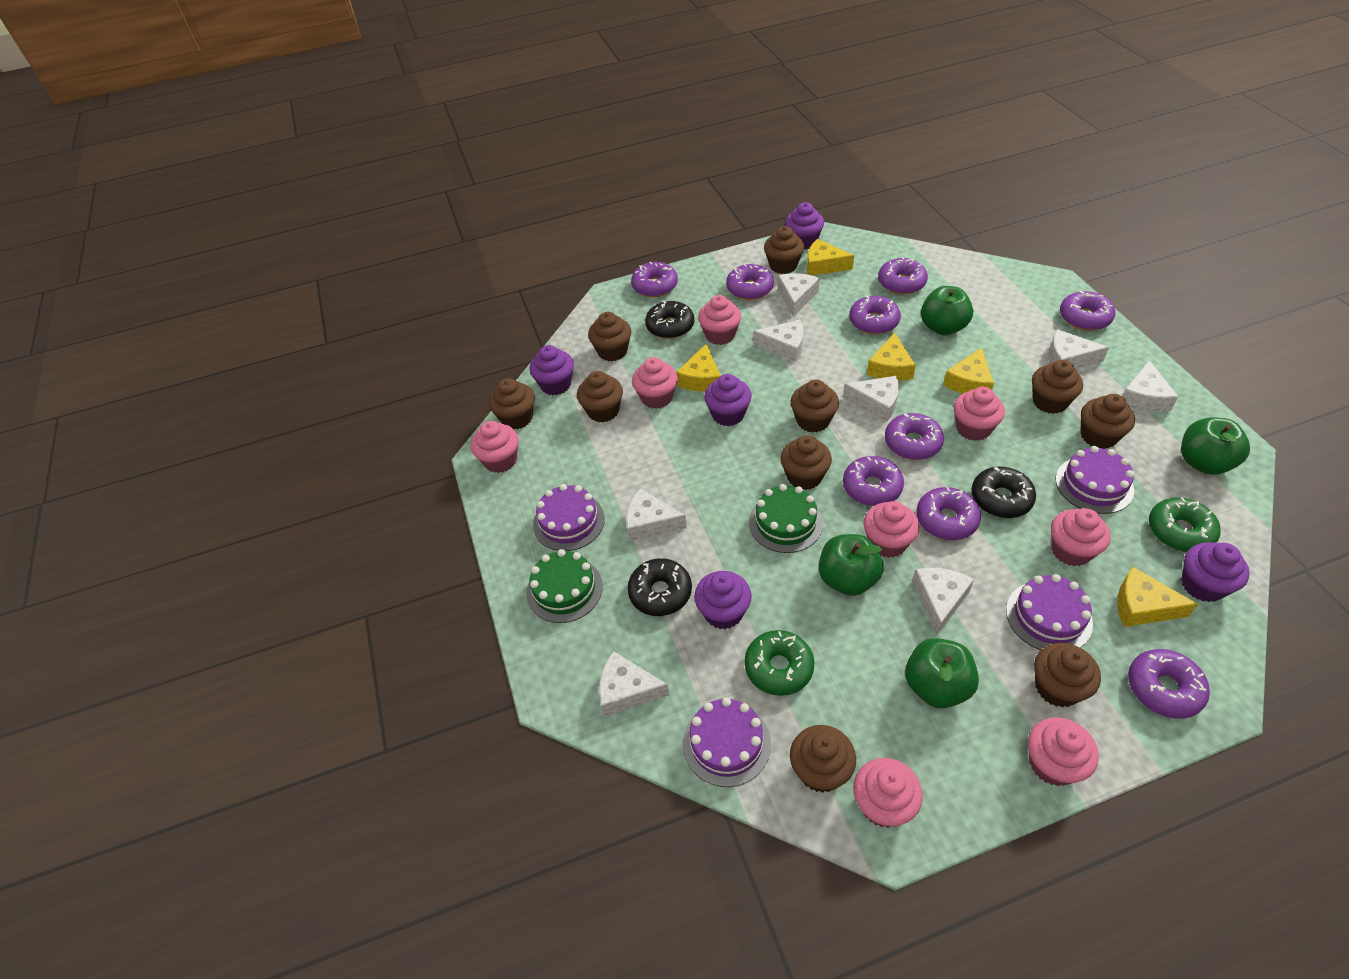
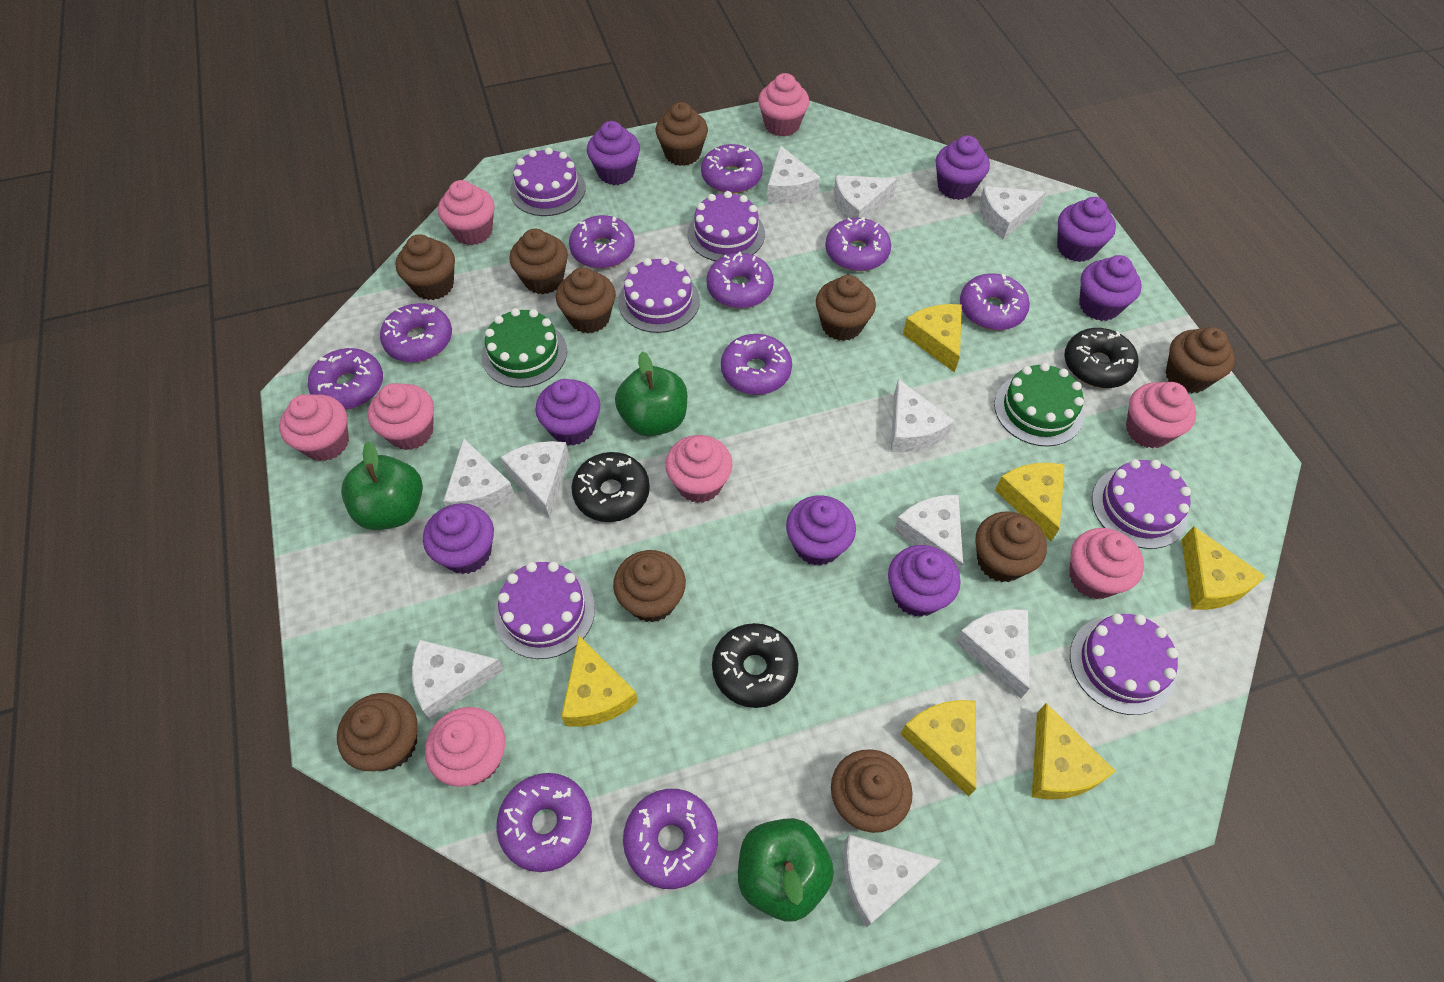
green apple: 4 -> 3
green donut: 2 -> 0
purple cake: 4 -> 6
purple cupcake: 5 -> 8
purple donut: 9 -> 10
white cheese: 8 -> 10
yellow cheese: 5 -> 6

